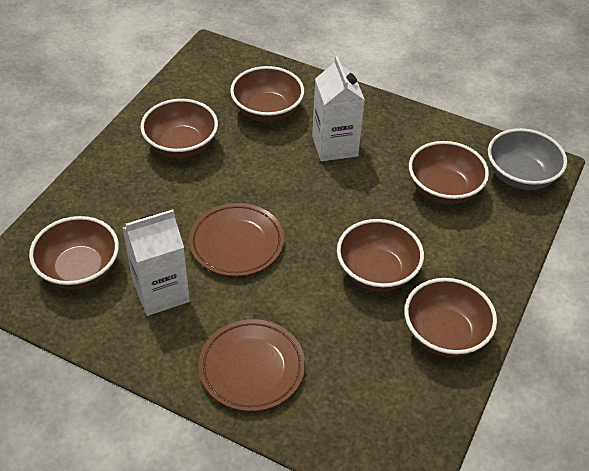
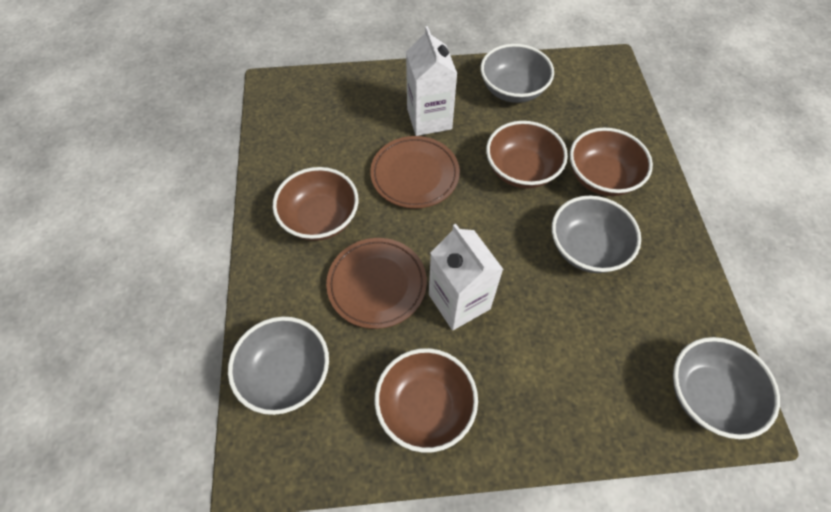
brown bowl: 6 -> 4
grey bowl: 1 -> 4

